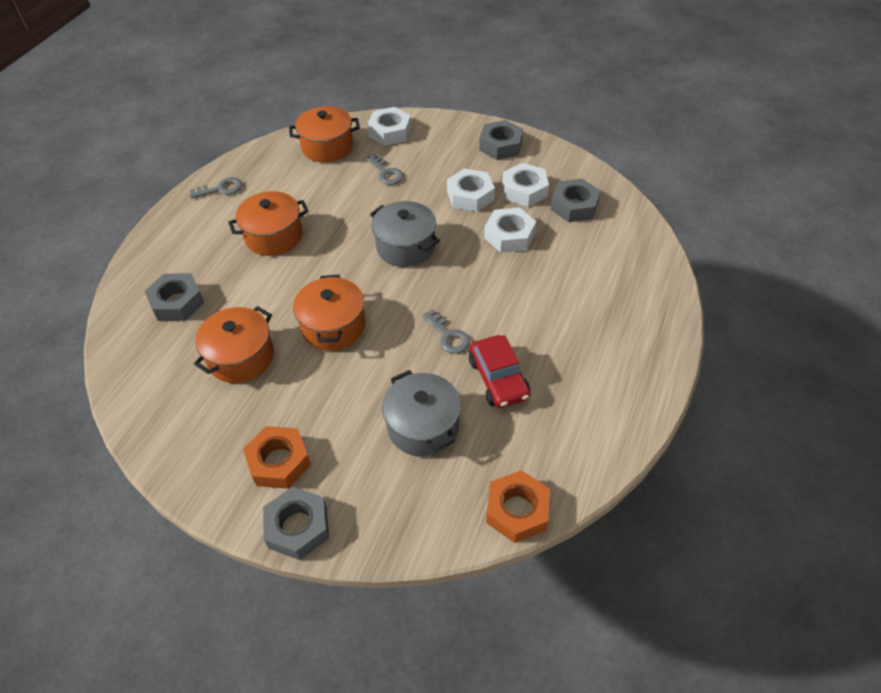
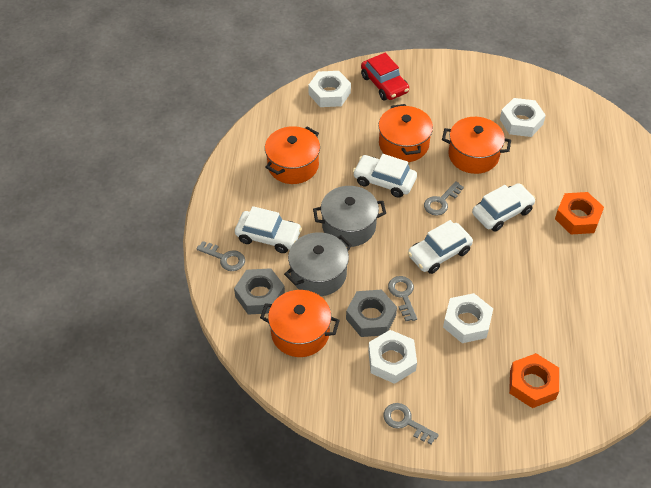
grey key: 3 -> 4
grey nut: 4 -> 2
white car: 0 -> 4

